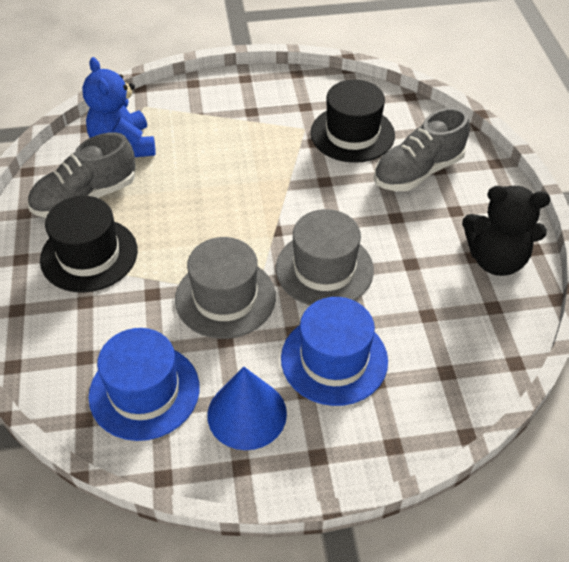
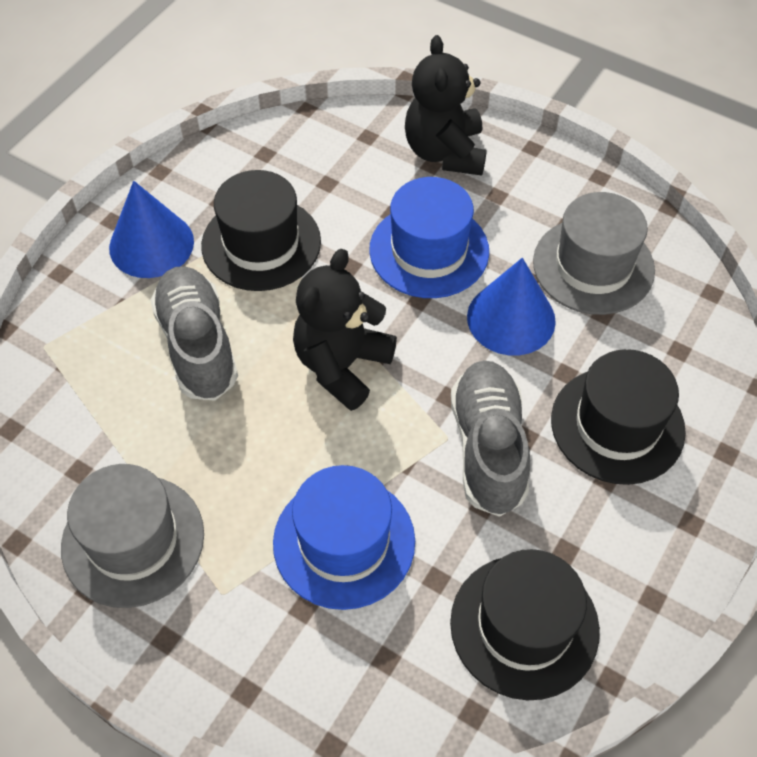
black hat: 2 -> 3
black teddy bear: 1 -> 2
blue cone: 1 -> 2
blue teddy bear: 1 -> 0

